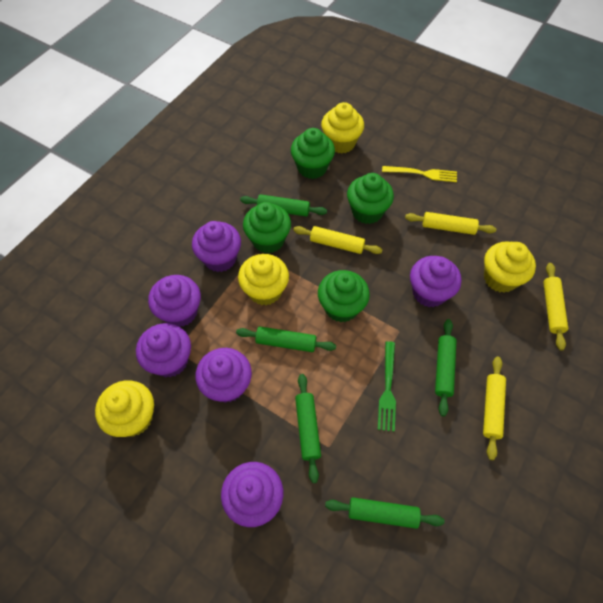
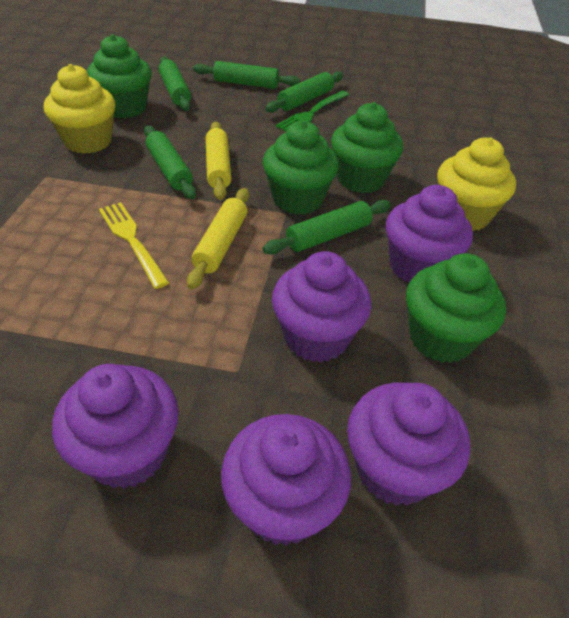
purple cupcake: 6 -> 5
yellow cupcake: 4 -> 2
yellow rolling pin: 4 -> 2

